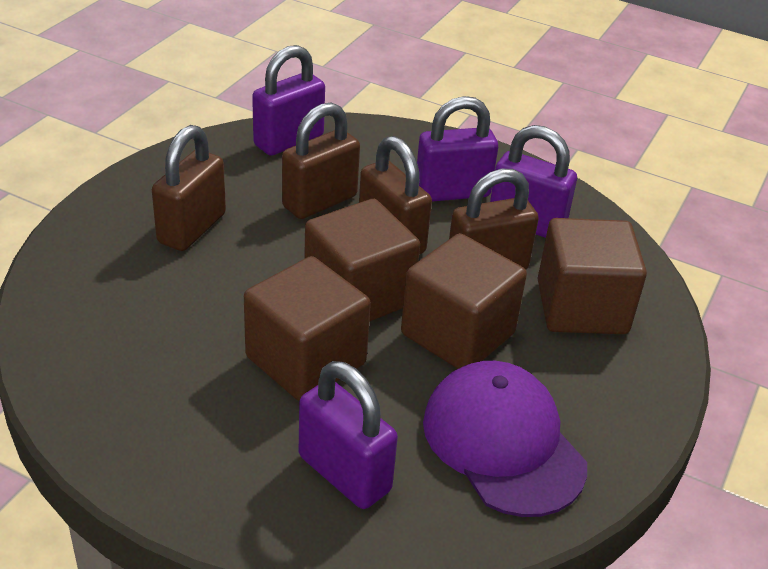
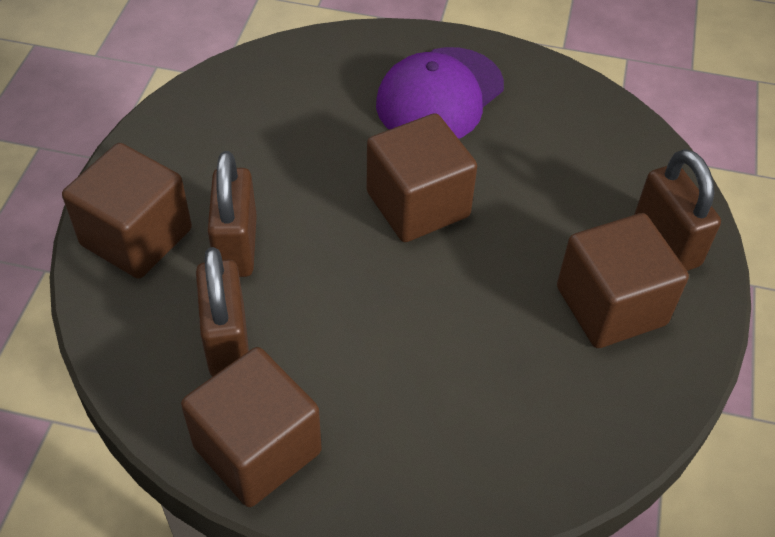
brown padlock: 4 -> 3
purple padlock: 4 -> 0

